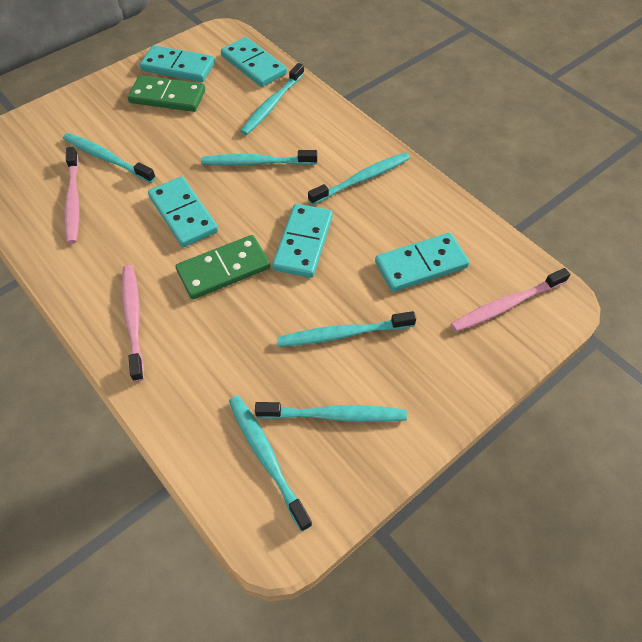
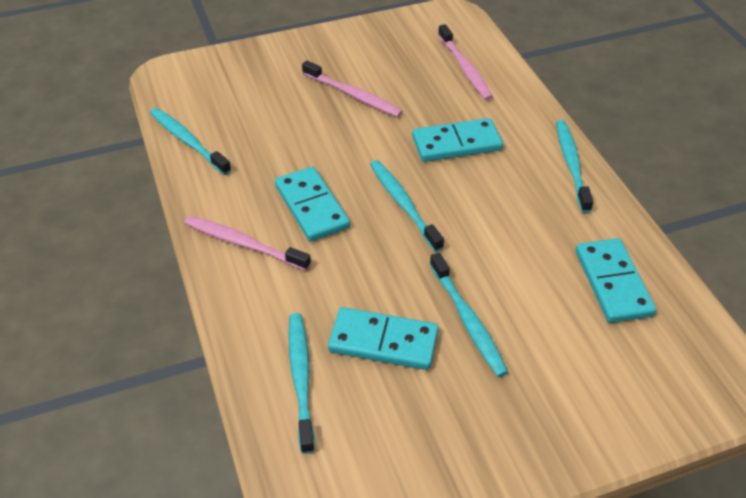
green domino: 2 -> 0
turquoise domino: 5 -> 4
turquoise toothbrush: 7 -> 5

